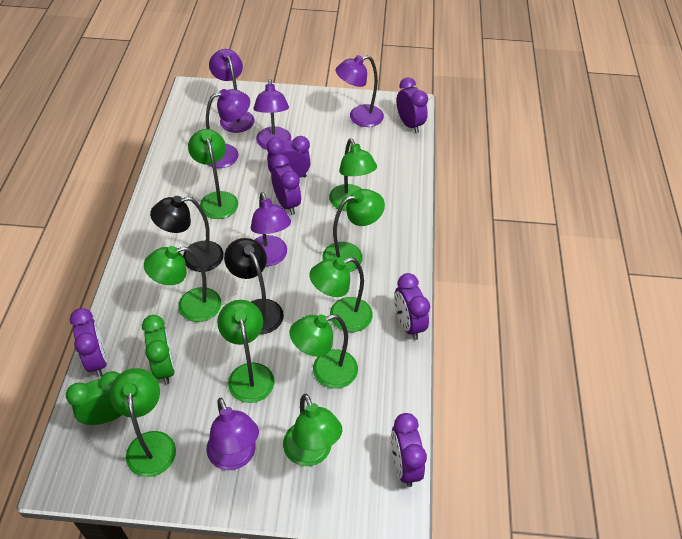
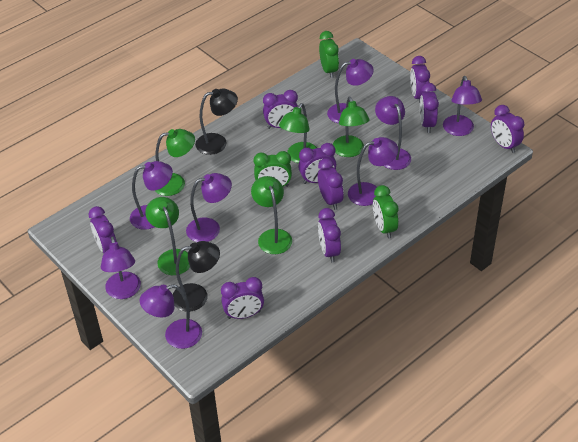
green clock: 2 -> 3
green lamp: 9 -> 5
purple clock: 6 -> 9
purple lamp: 6 -> 8

